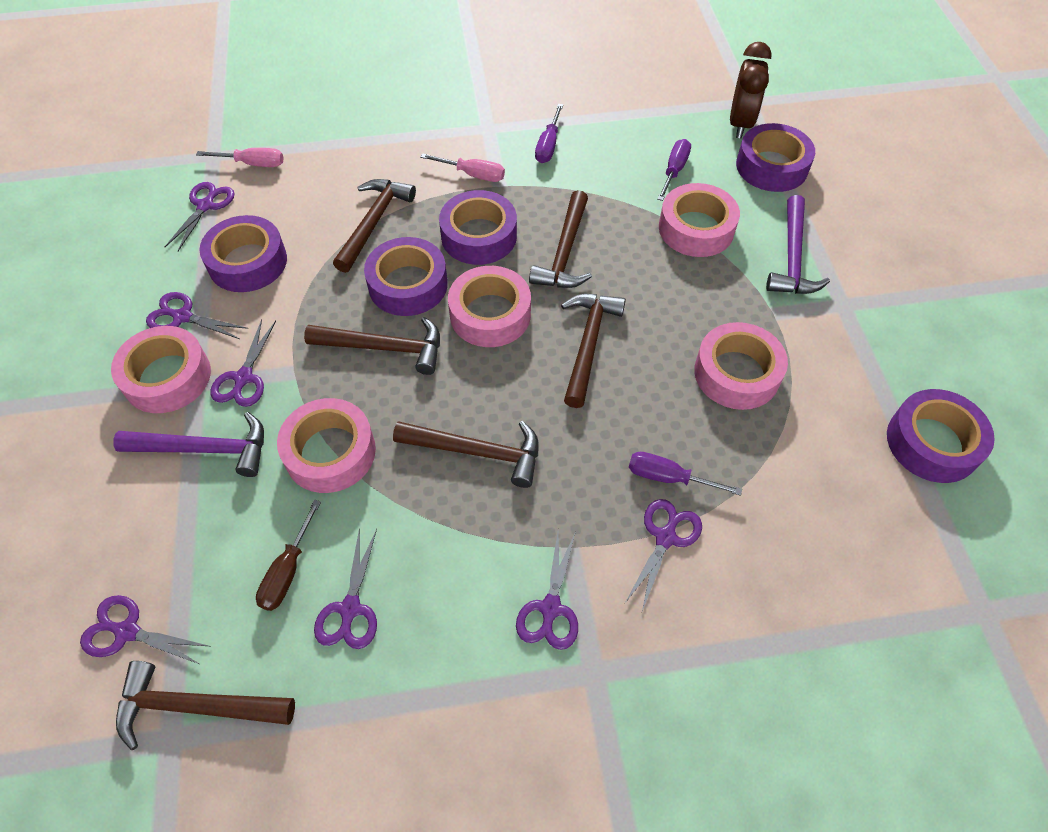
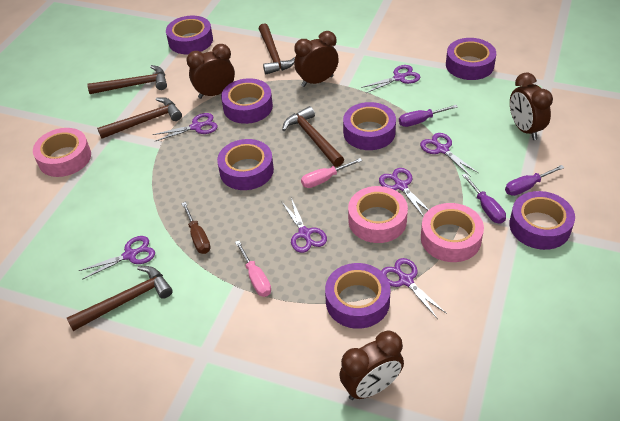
brown clock: 1 -> 4
brown hammer: 6 -> 5
pink tape: 5 -> 3
purple hammer: 2 -> 0
purple tape: 5 -> 7

